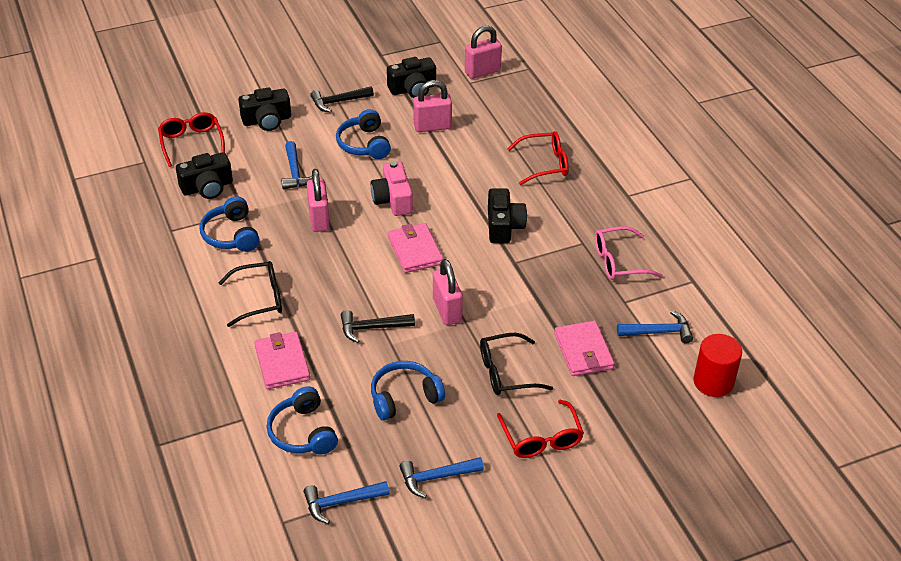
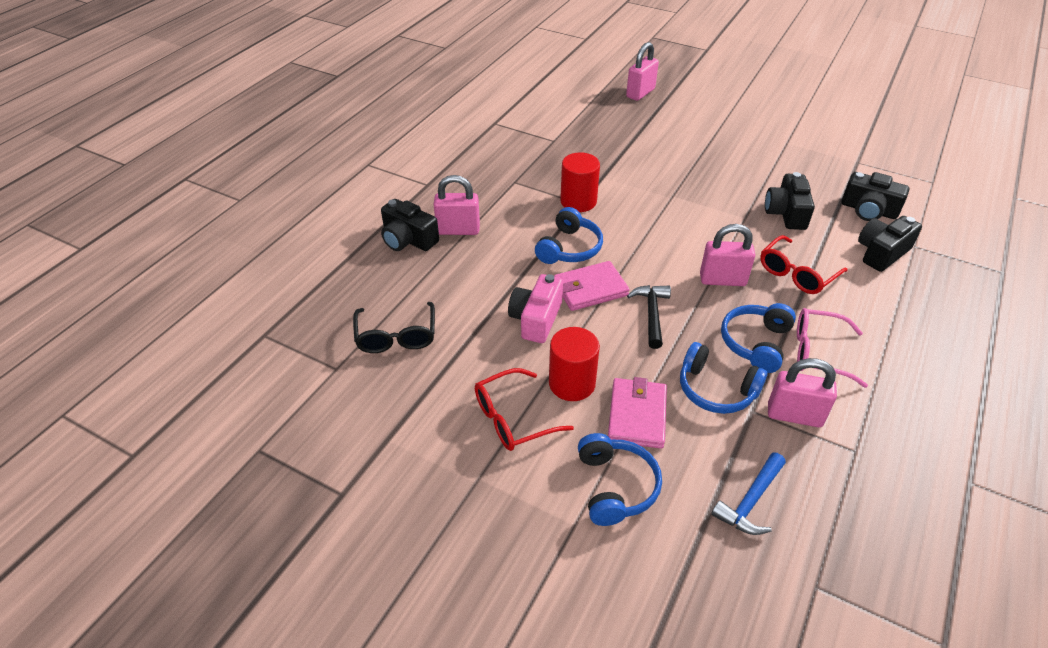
black glasses: 2 -> 1
black hammer: 2 -> 1
blue hammer: 4 -> 1
pink wallet: 3 -> 2
red cylinder: 1 -> 2
red glasses: 3 -> 2

